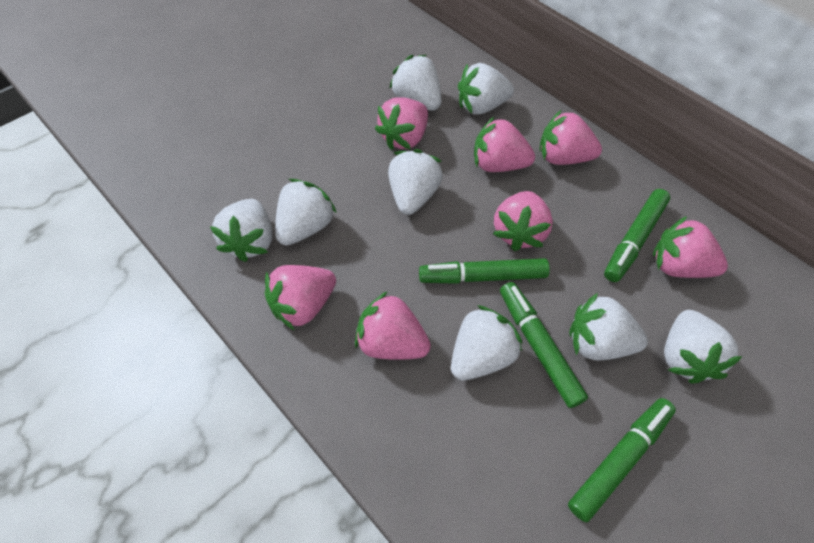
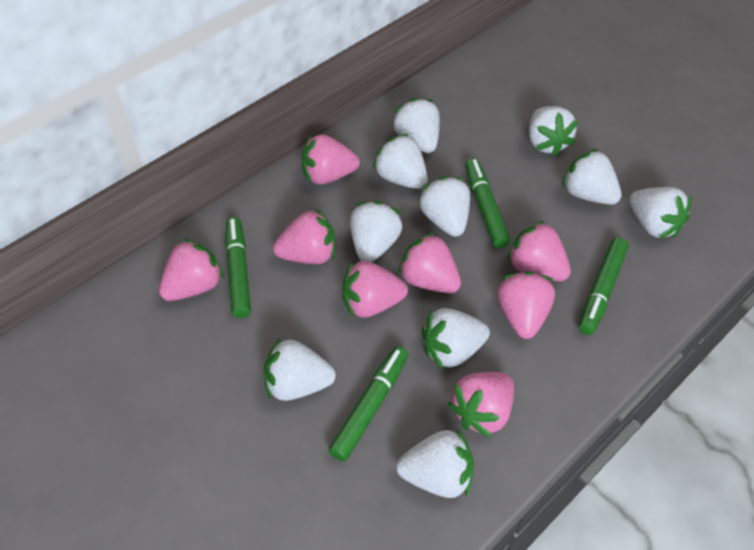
pink strawberry: 7 -> 8
white strawberry: 8 -> 10

